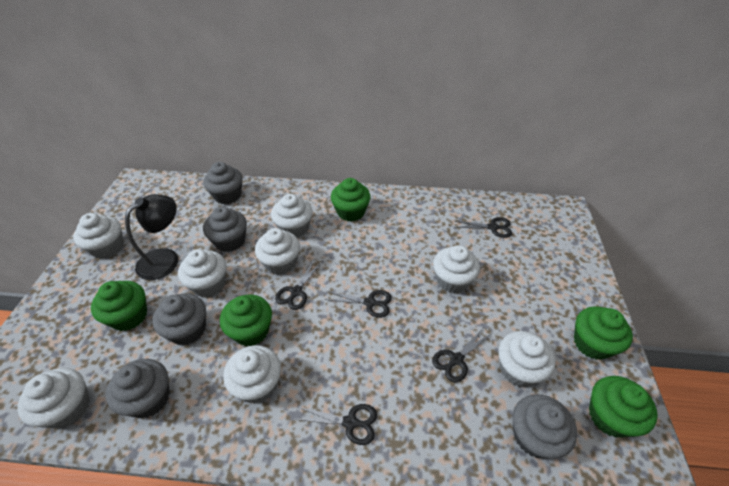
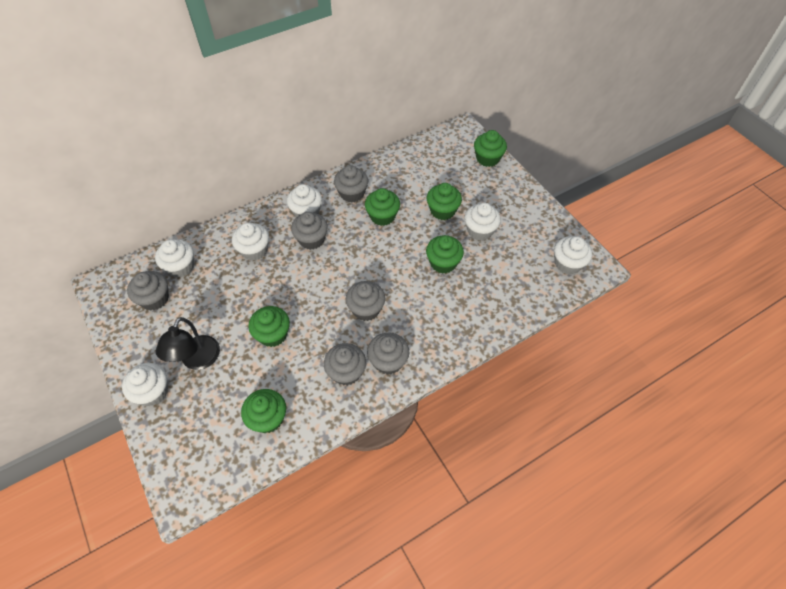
black scissors: 5 -> 0
green cupcake: 5 -> 6
grey cupcake: 5 -> 6
white cupcake: 8 -> 6

